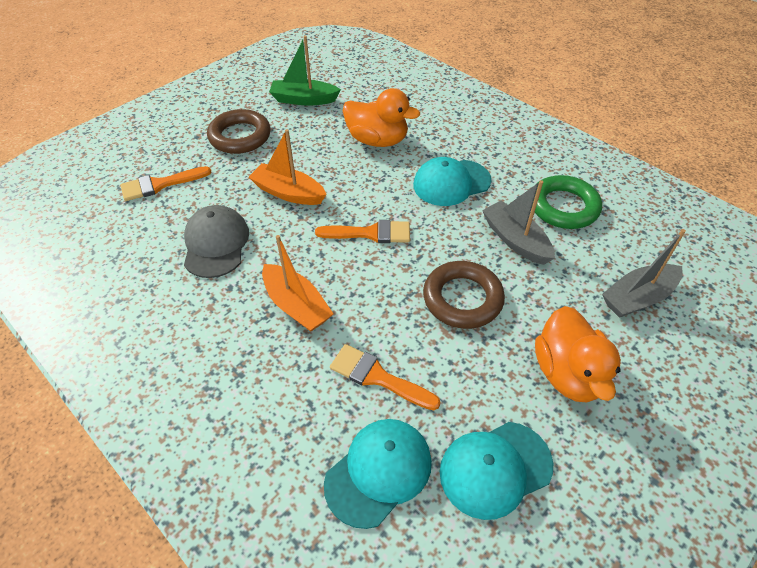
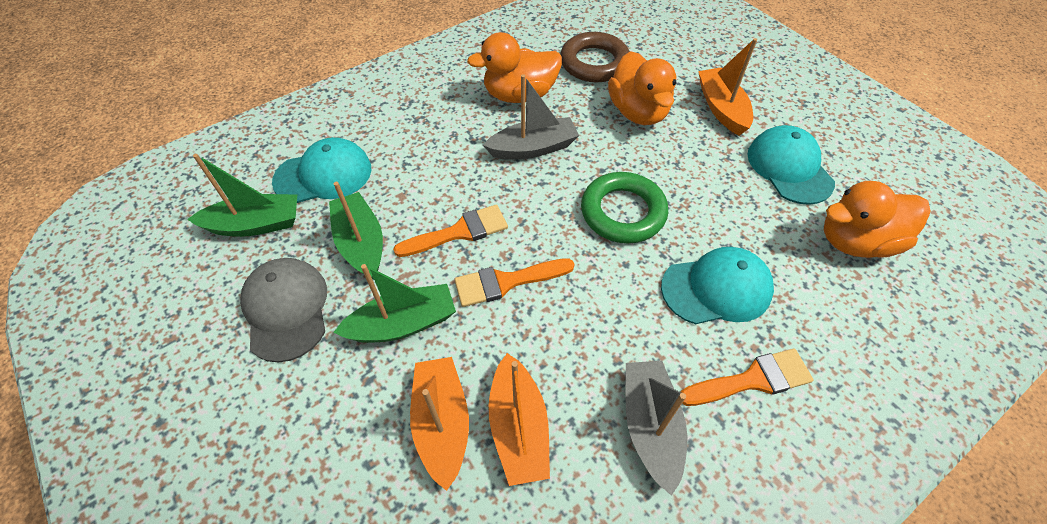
brown ring: 2 -> 1
green boat: 1 -> 3
orange boat: 2 -> 3
orange duck: 2 -> 3

